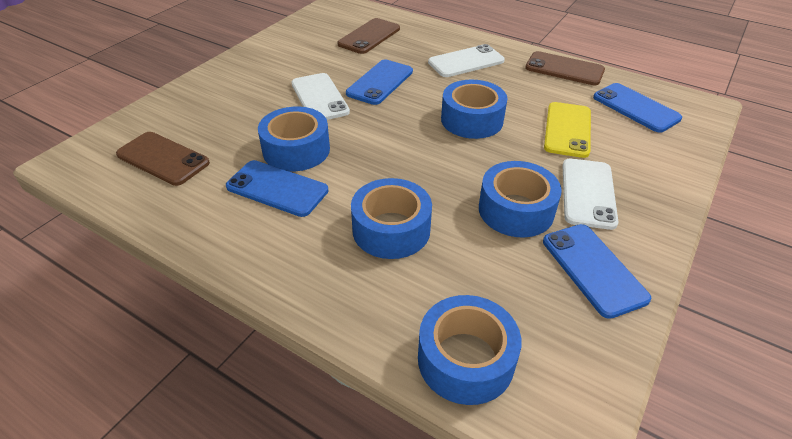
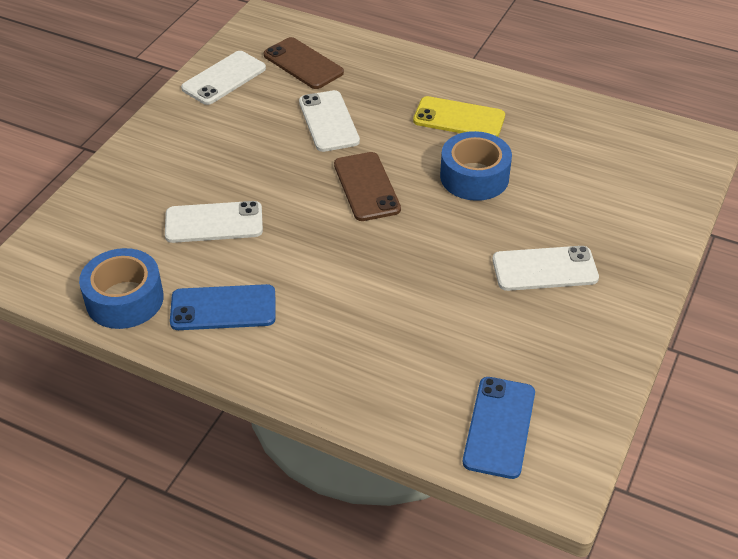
blue phone: 4 -> 2
blue tape: 5 -> 2
brown phone: 3 -> 2
white phone: 3 -> 4

